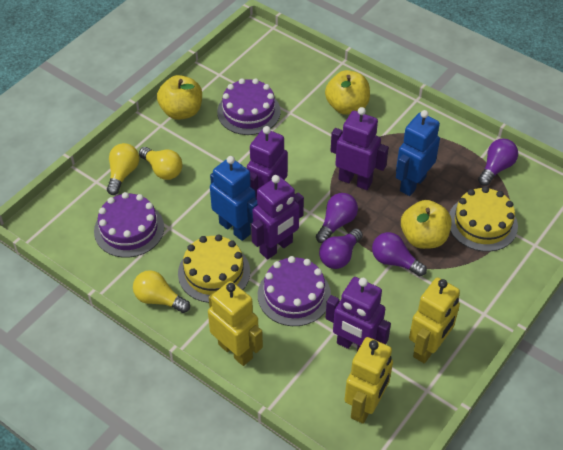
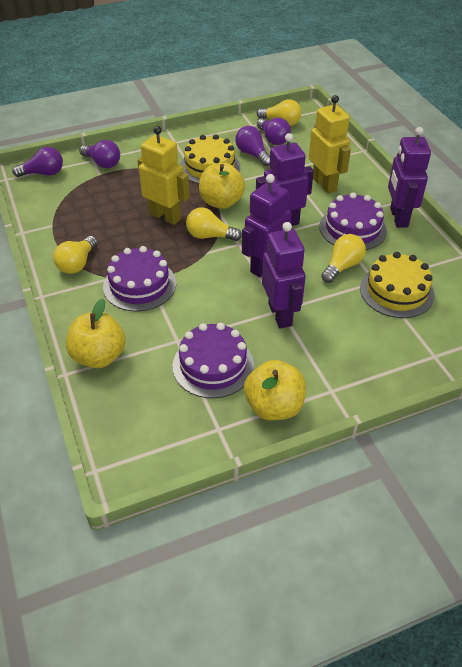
blue robot: 2 -> 0
yellow light bulb: 3 -> 4
yellow robot: 3 -> 2

